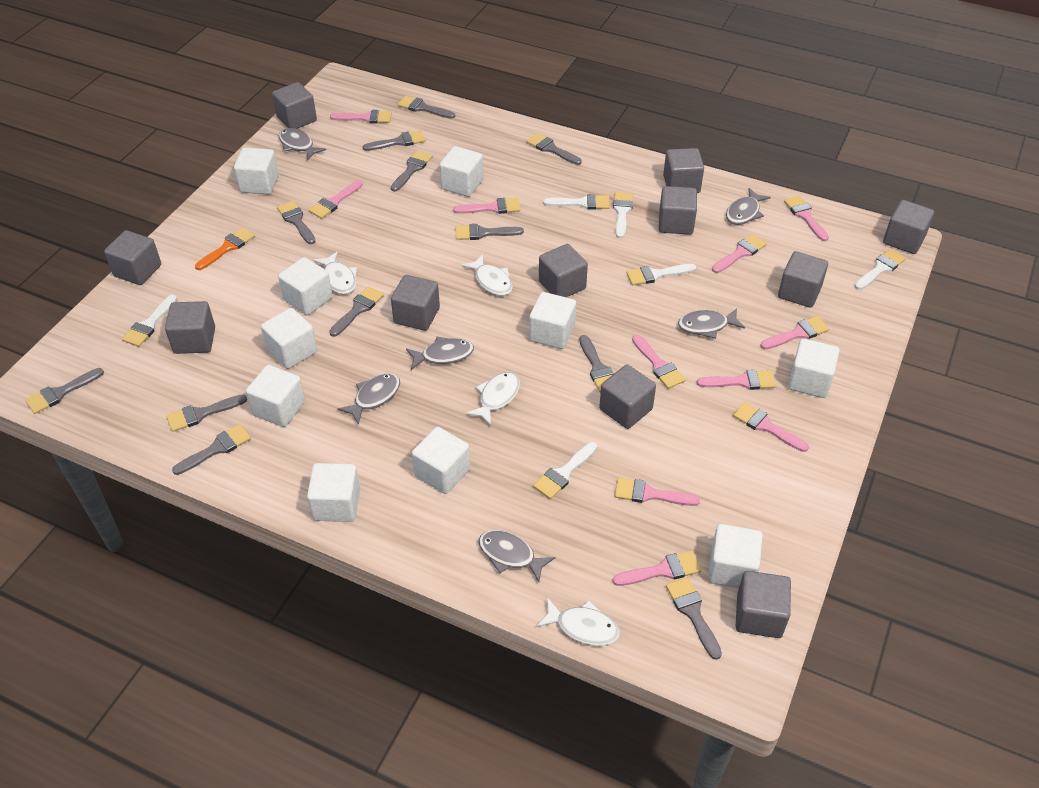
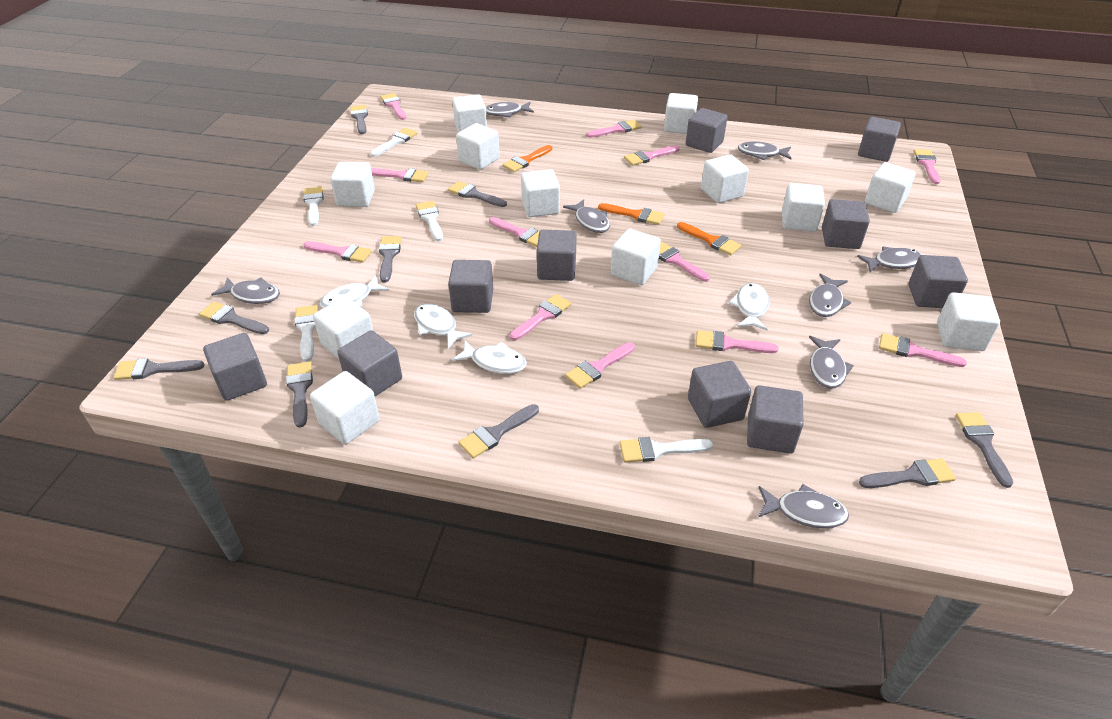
grey brush: 12 -> 9
grey cube: 11 -> 10
grey fish: 6 -> 8
orange brush: 1 -> 3
pink brush: 11 -> 12
white brush: 6 -> 5
white cube: 10 -> 12

